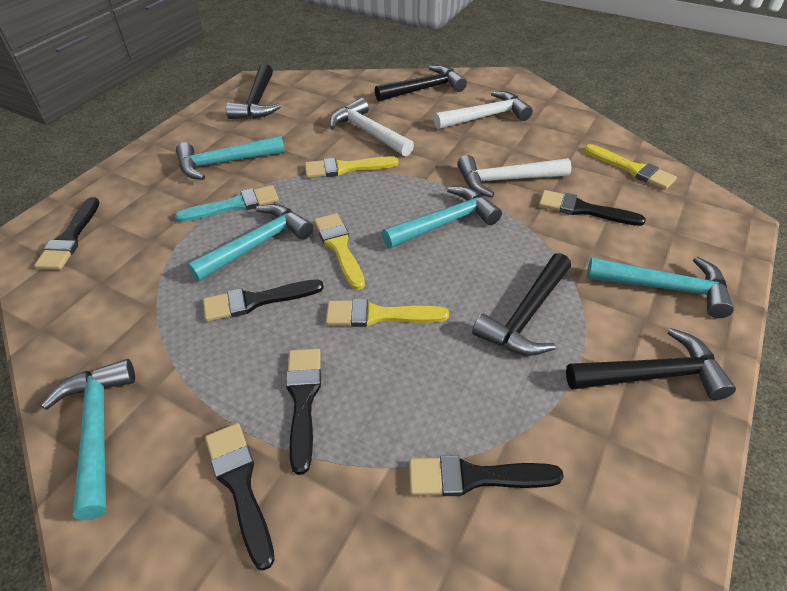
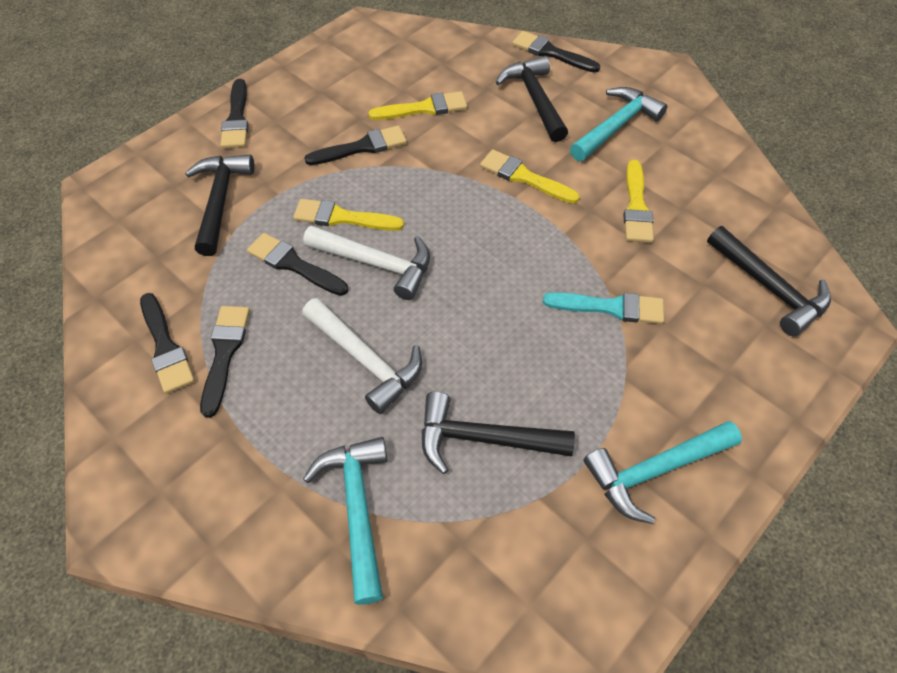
turquoise hammer: 5 -> 3
white hammer: 3 -> 2

